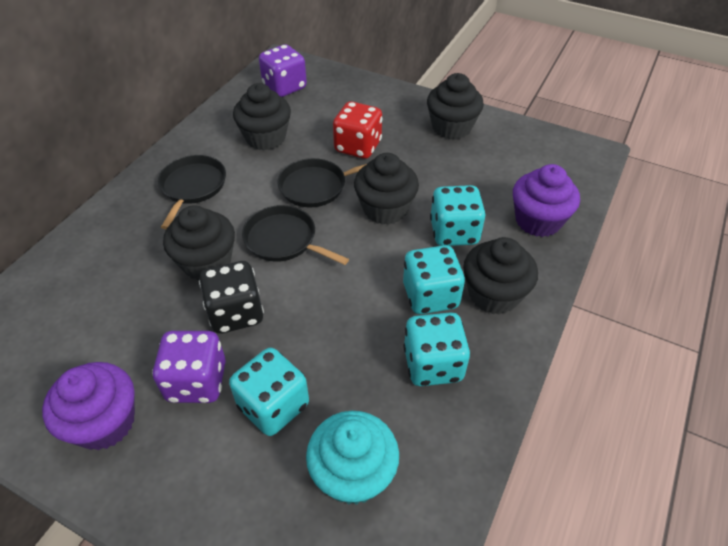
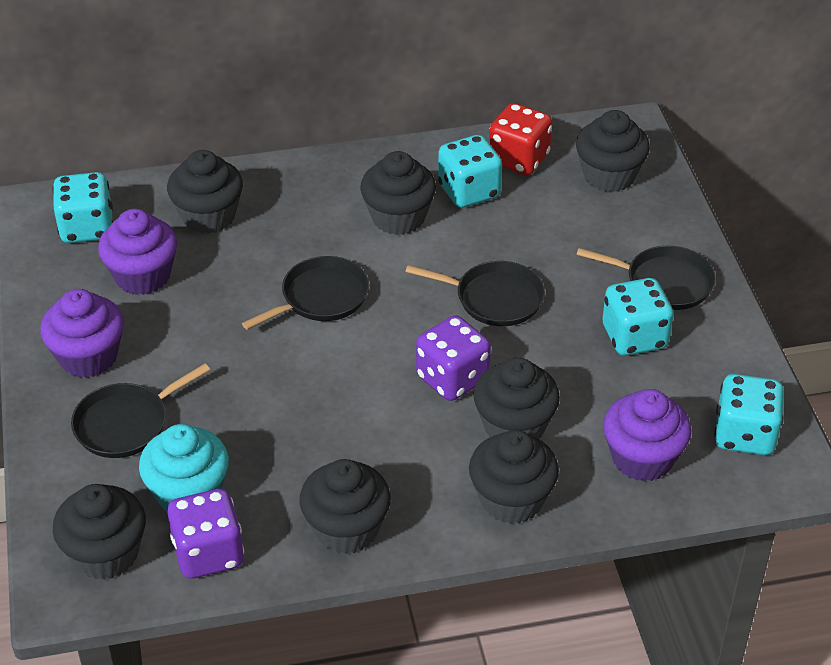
black cupcake: 5 -> 7
black dice: 1 -> 0
black pan: 3 -> 4
purple cupcake: 2 -> 3

